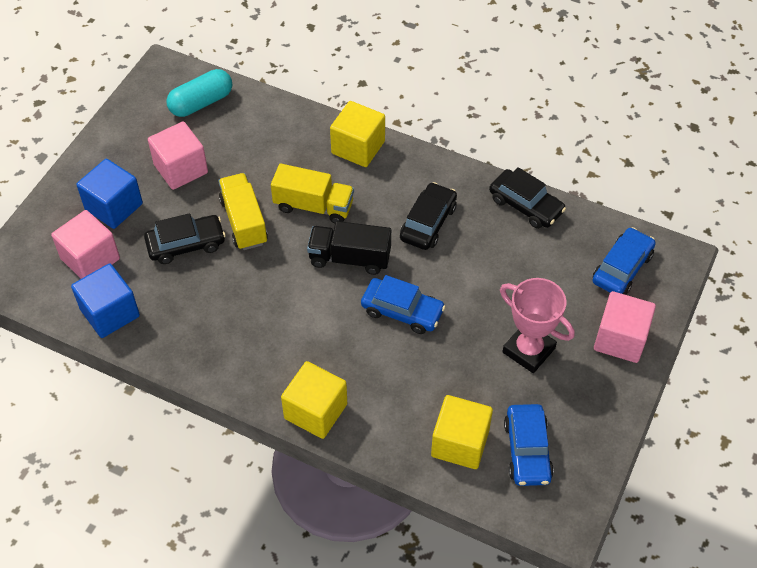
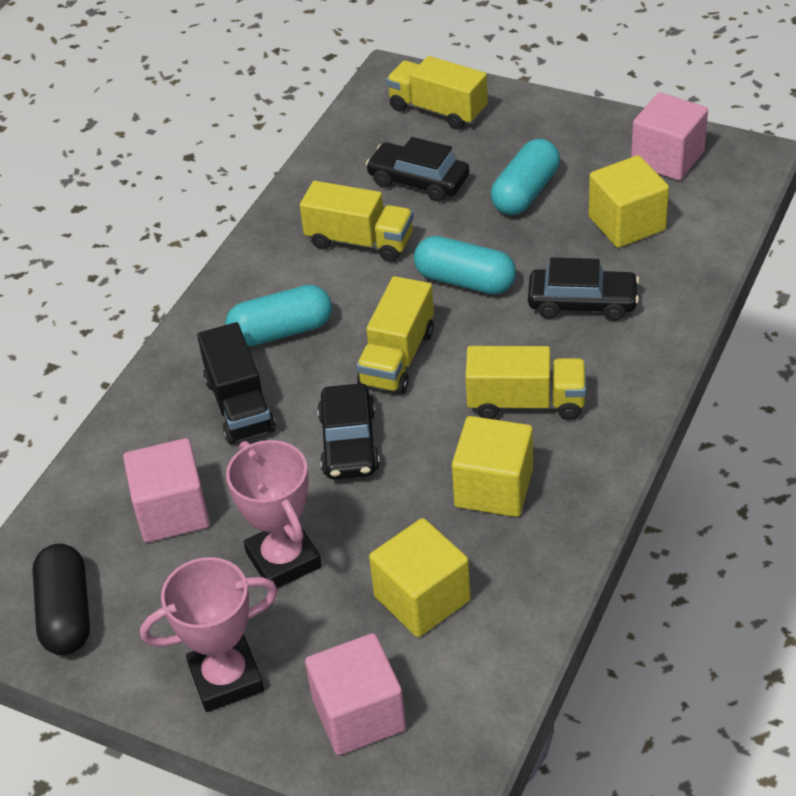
black capsule: 0 -> 1
blue car: 3 -> 0
blue cube: 2 -> 0
pink trophy: 1 -> 2
turquoise capsule: 1 -> 3
yellow truck: 2 -> 4

